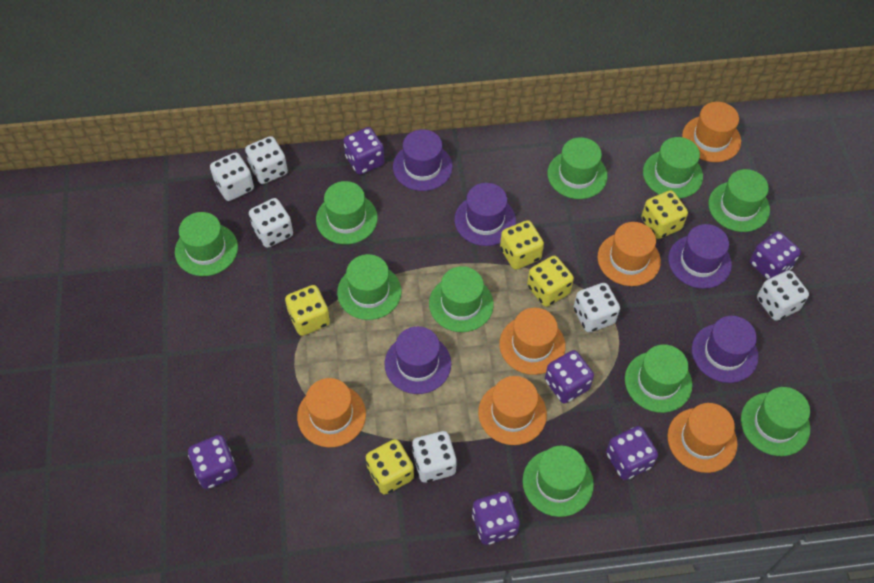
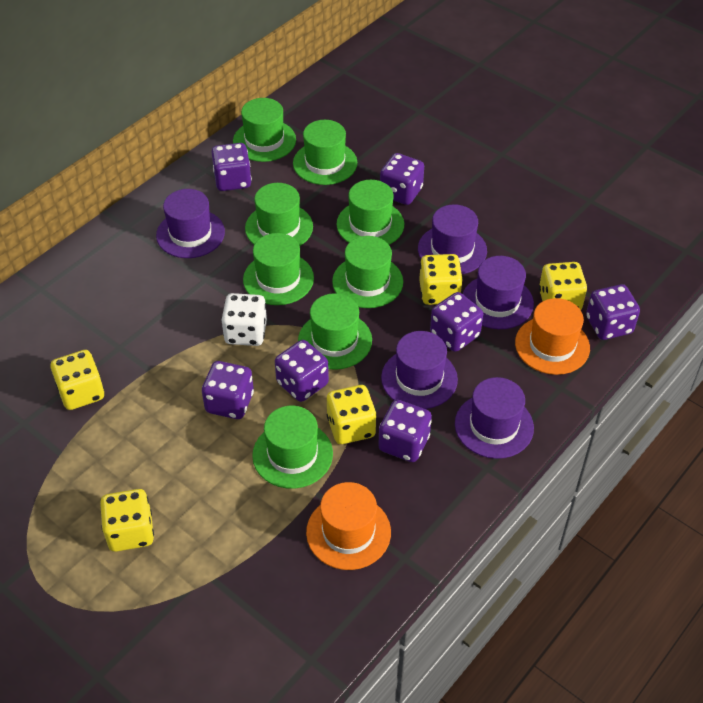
green hat: 10 -> 8
orange hat: 6 -> 2
purple dice: 6 -> 7
white dice: 6 -> 1

